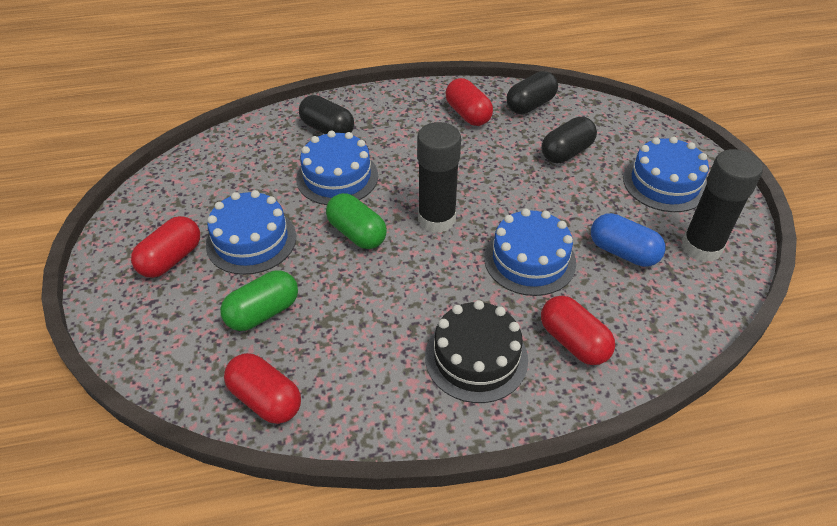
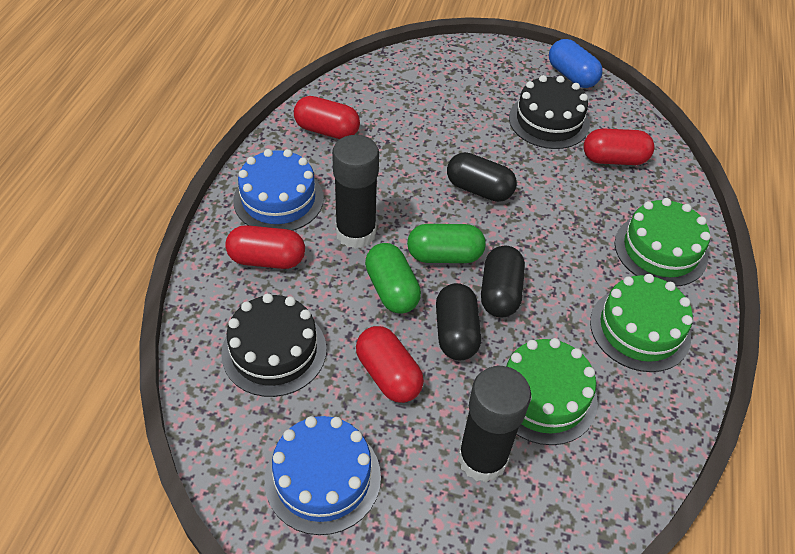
black cake: 1 -> 2
blue cake: 4 -> 2
green cake: 0 -> 3

